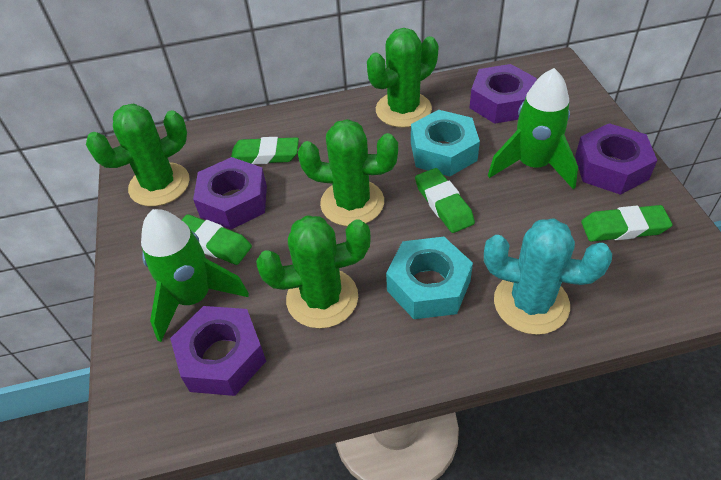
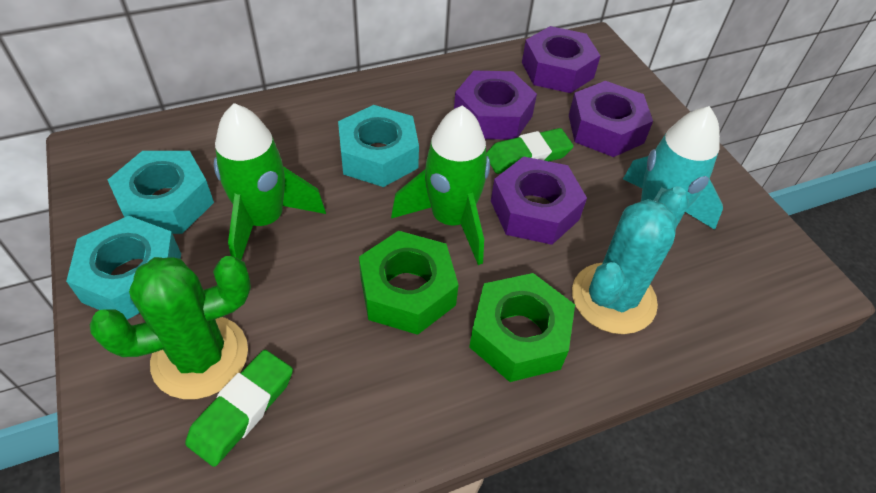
green cactus: 4 -> 1
green eraser: 4 -> 2
green nut: 0 -> 2
turquoise nut: 2 -> 3
turquoise rocket: 0 -> 1

